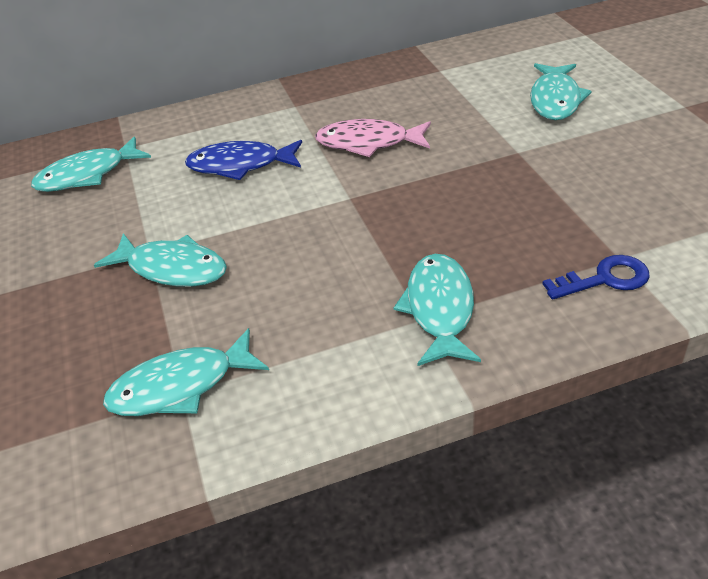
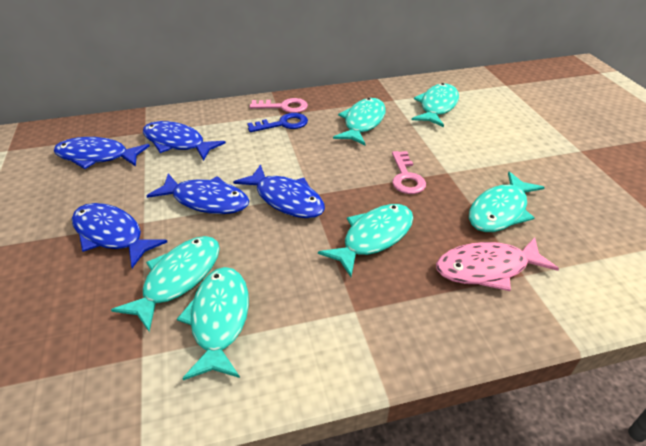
blue fish: 1 -> 5
pink key: 0 -> 2
turquoise fish: 5 -> 6

